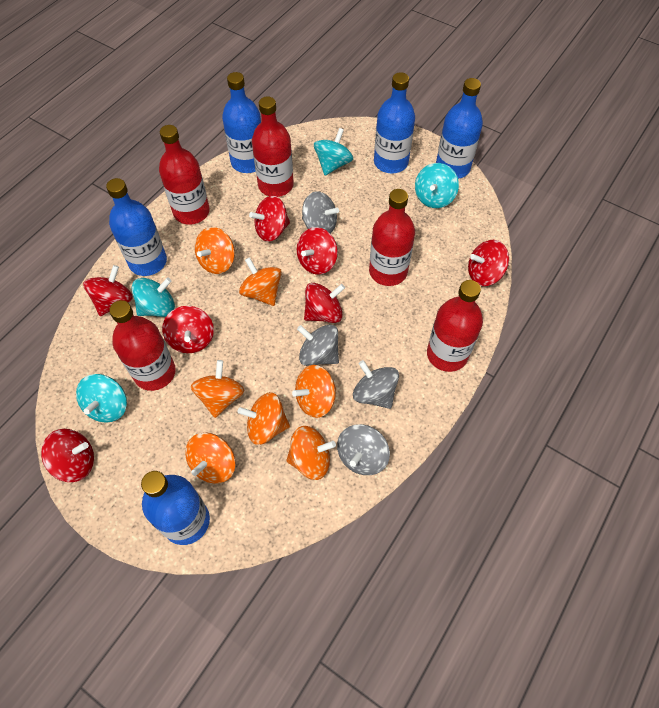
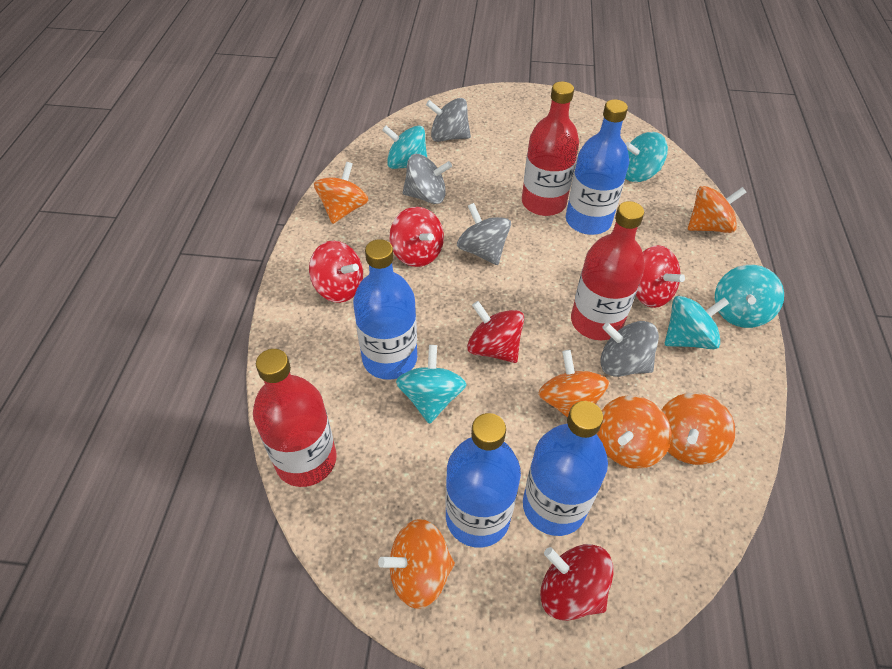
blue bottle: 5 -> 4
orange spinning top: 7 -> 6
red bottle: 5 -> 3
red spinning top: 7 -> 5
turquoise spinning top: 4 -> 5

